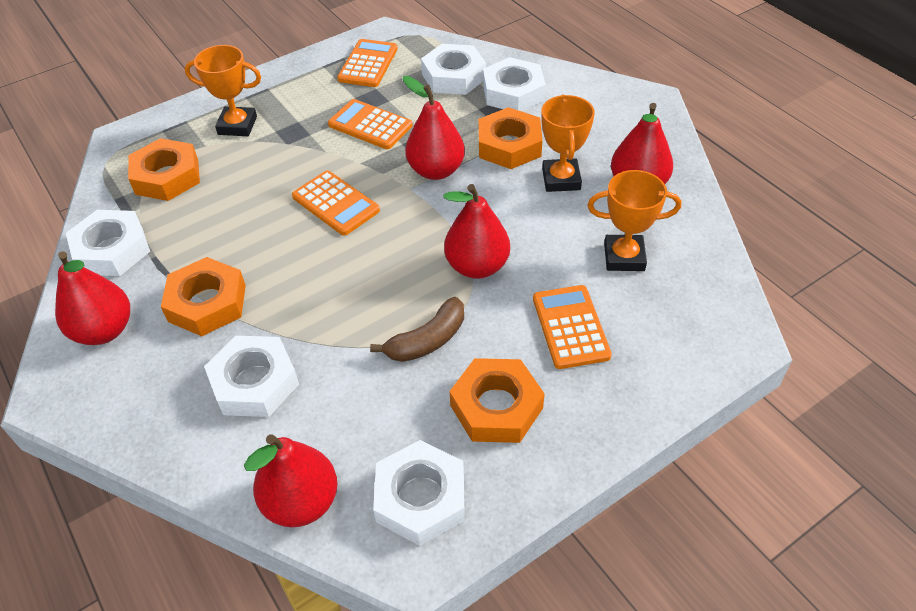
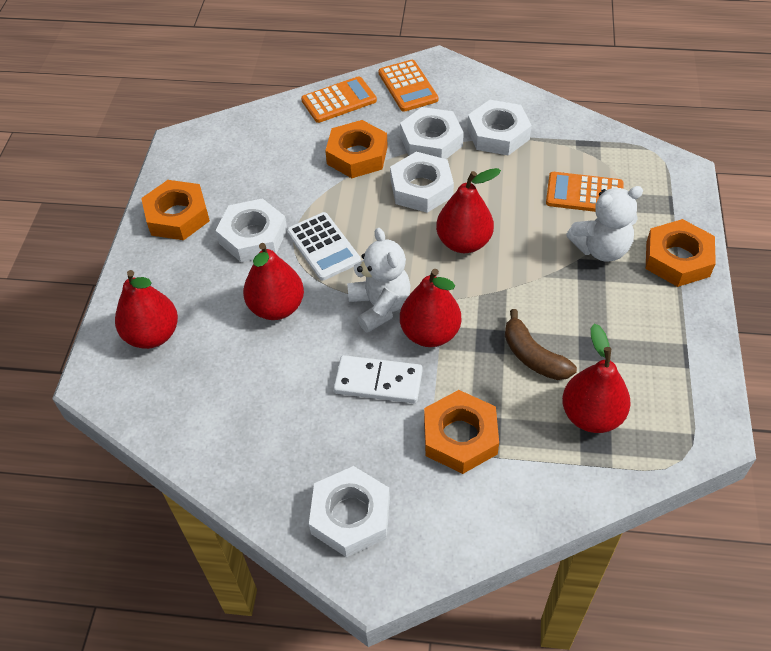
orange calculator: 4 -> 3
orange trophy: 3 -> 0
white calculator: 0 -> 1
white domino: 0 -> 1
white teddy bear: 0 -> 2

